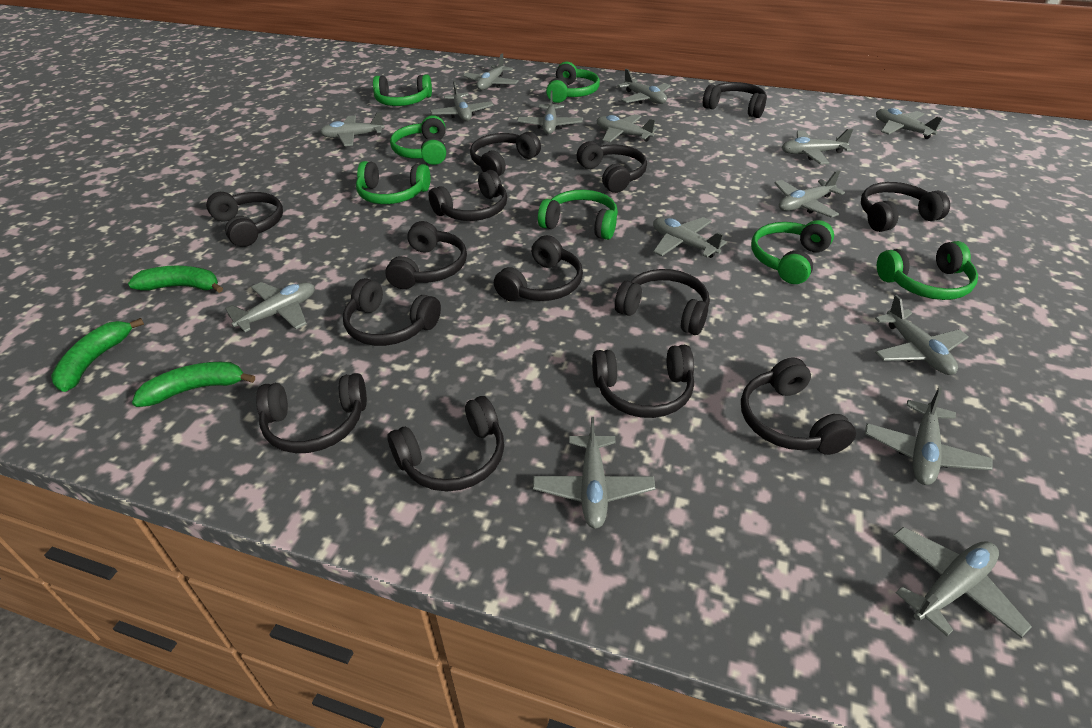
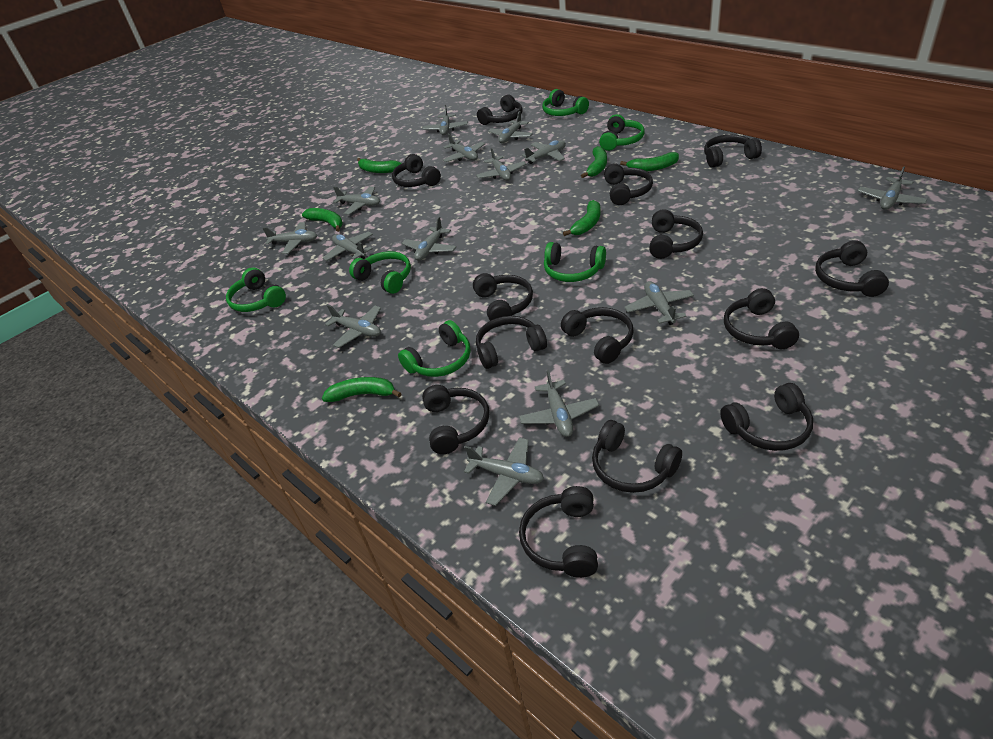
green banana: 3 -> 6
green headphones: 7 -> 6
grey plane: 15 -> 14

